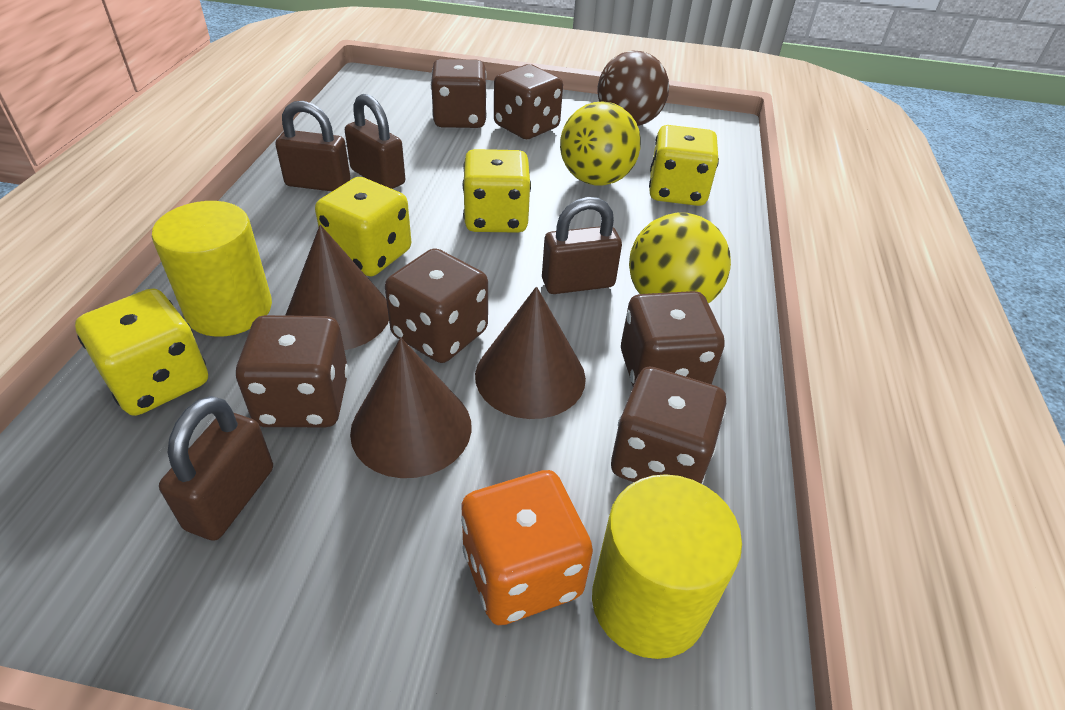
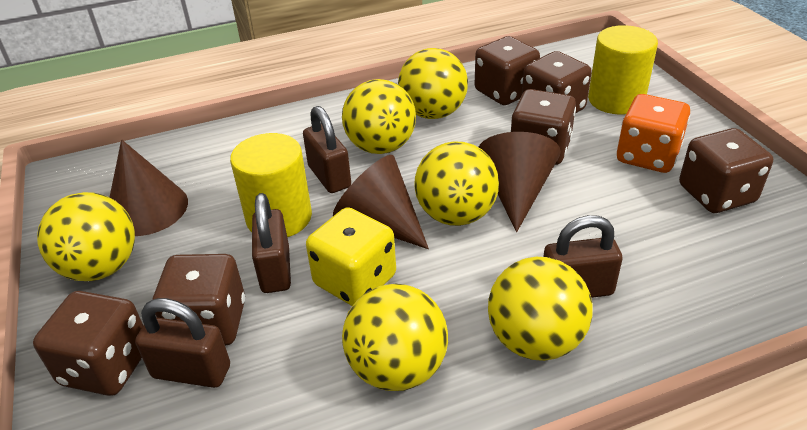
brown ball: 1 -> 0
yellow ball: 2 -> 6
yellow dice: 4 -> 1

